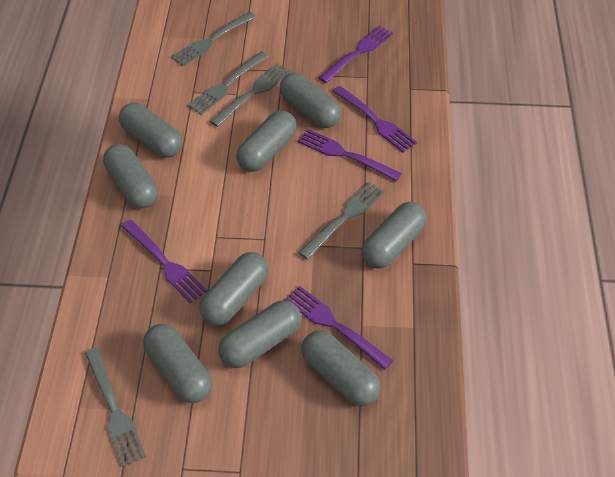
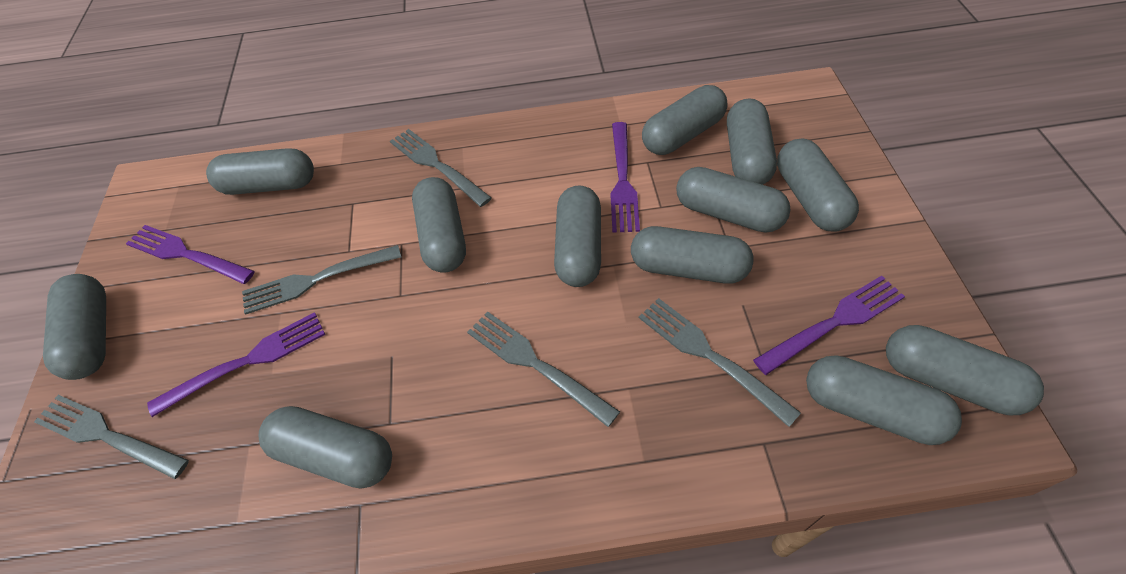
grey capsule: 9 -> 12
purple fork: 5 -> 4

